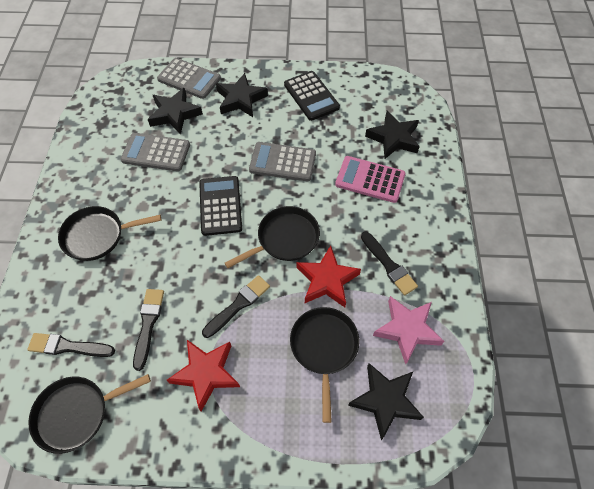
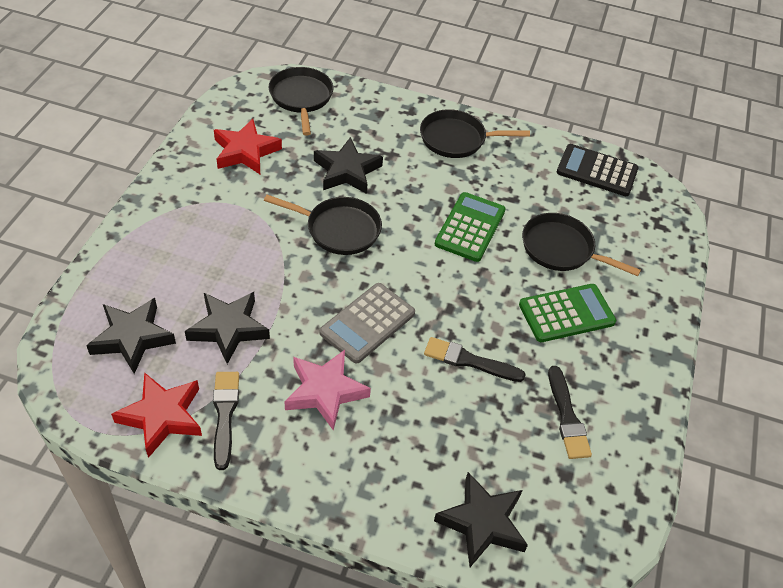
black brush: 4 -> 3
black calculator: 2 -> 1
green calculator: 0 -> 2
grey calculator: 3 -> 1
pink calculator: 1 -> 0

